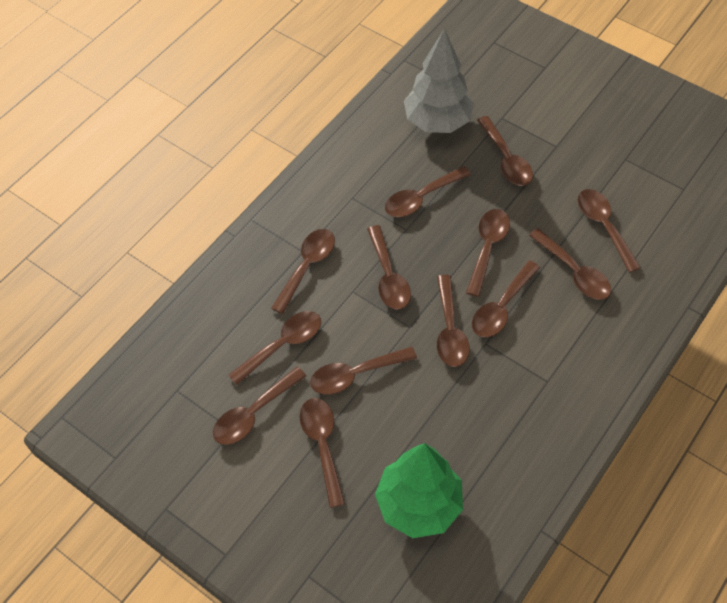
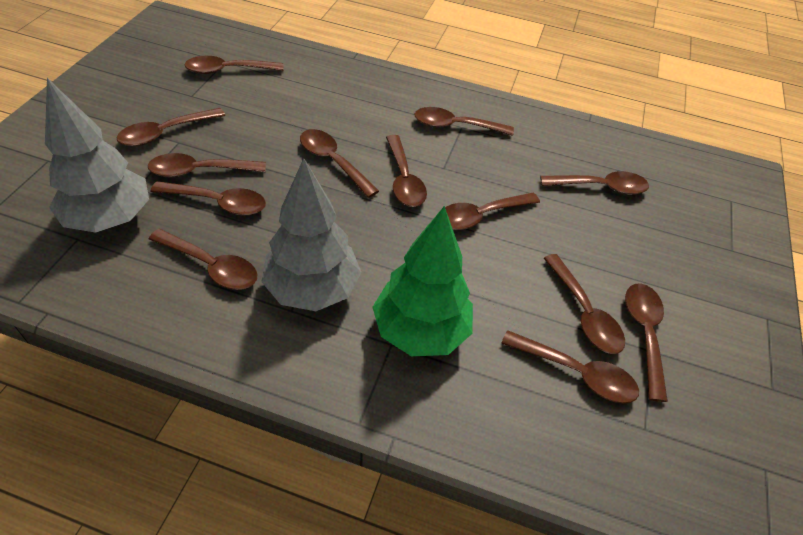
grey tree: 1 -> 2

